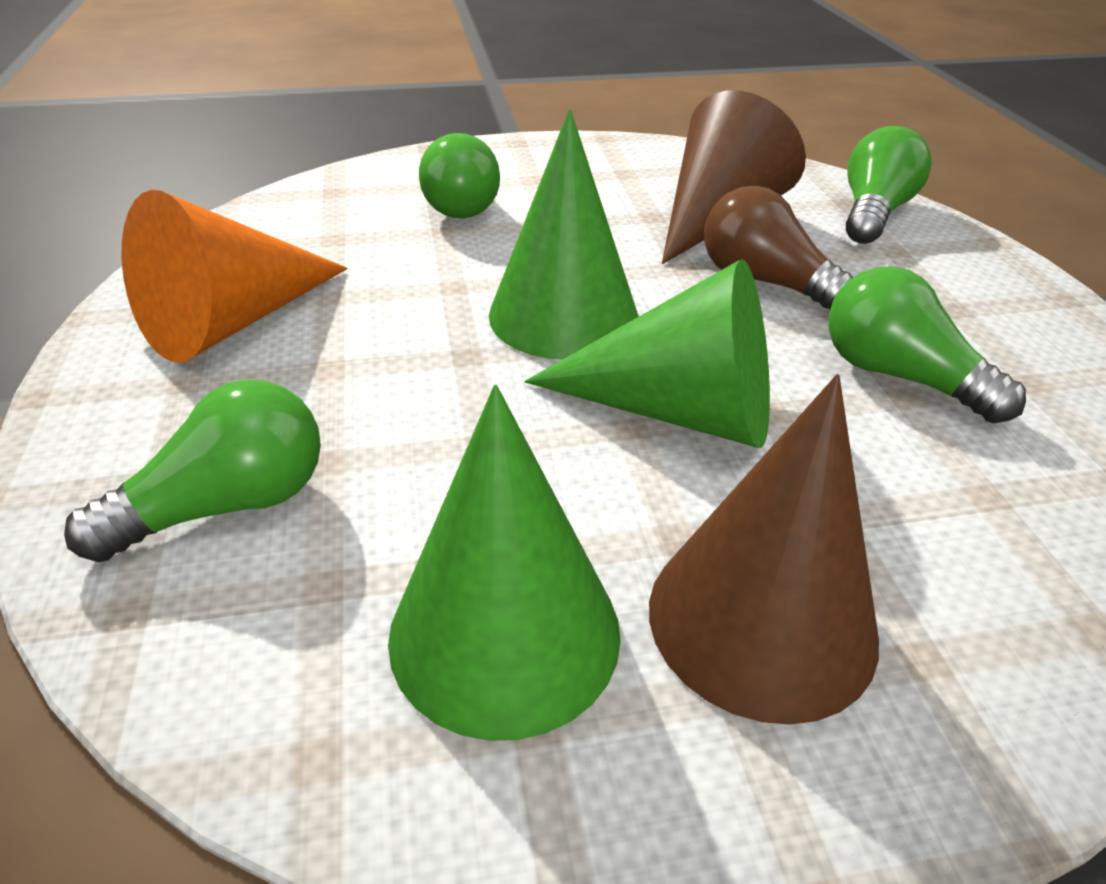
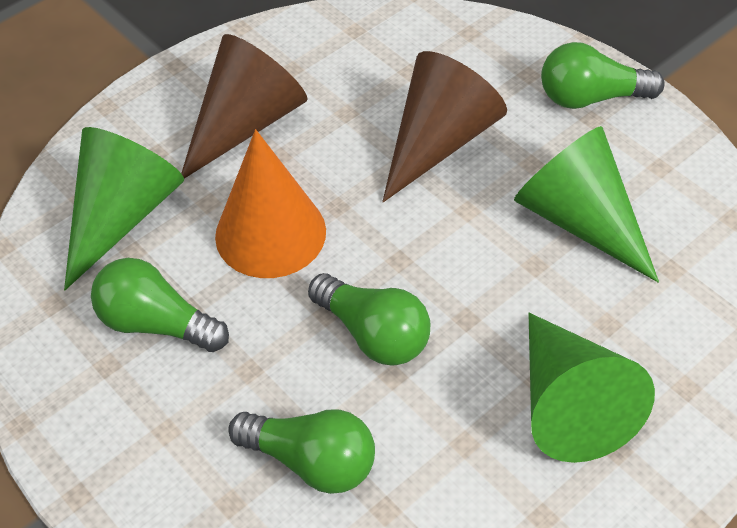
brown light bulb: 1 -> 0

